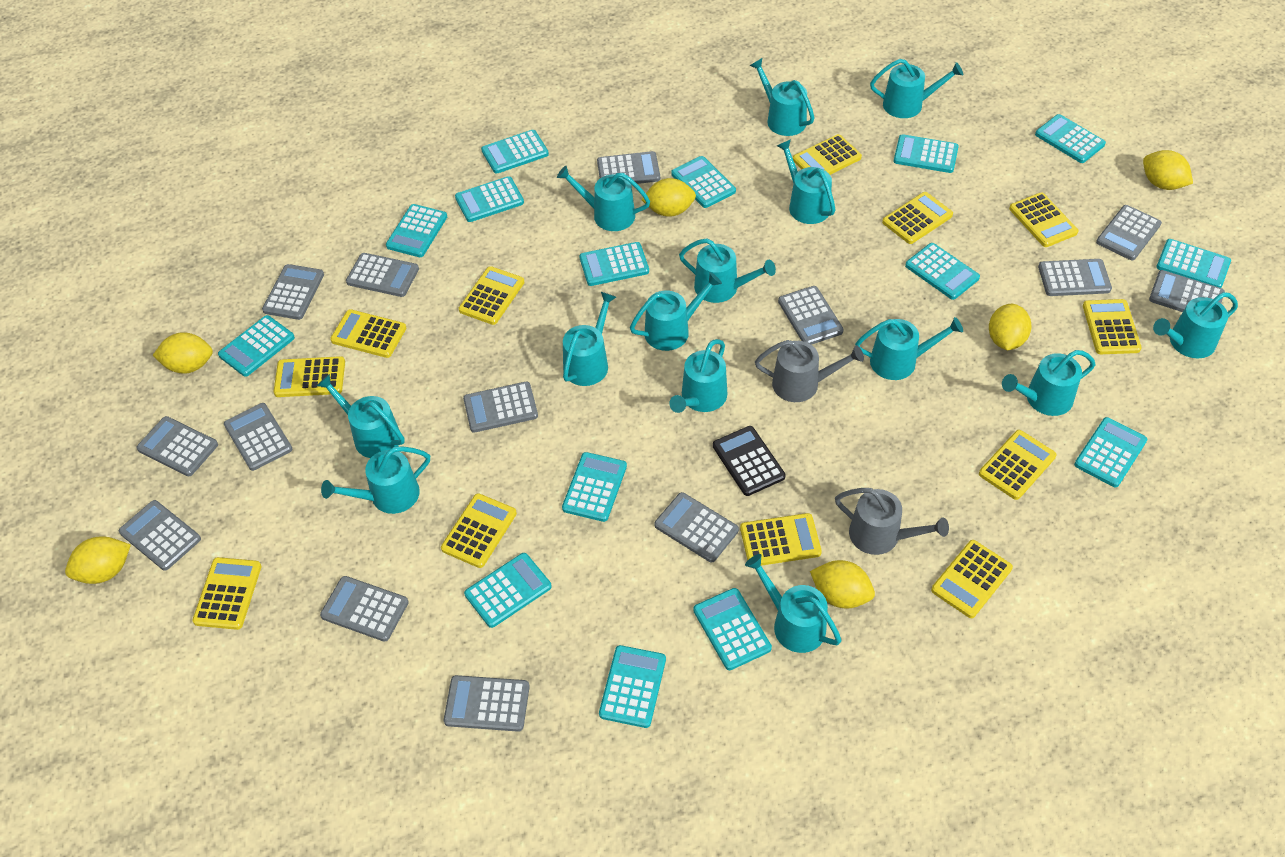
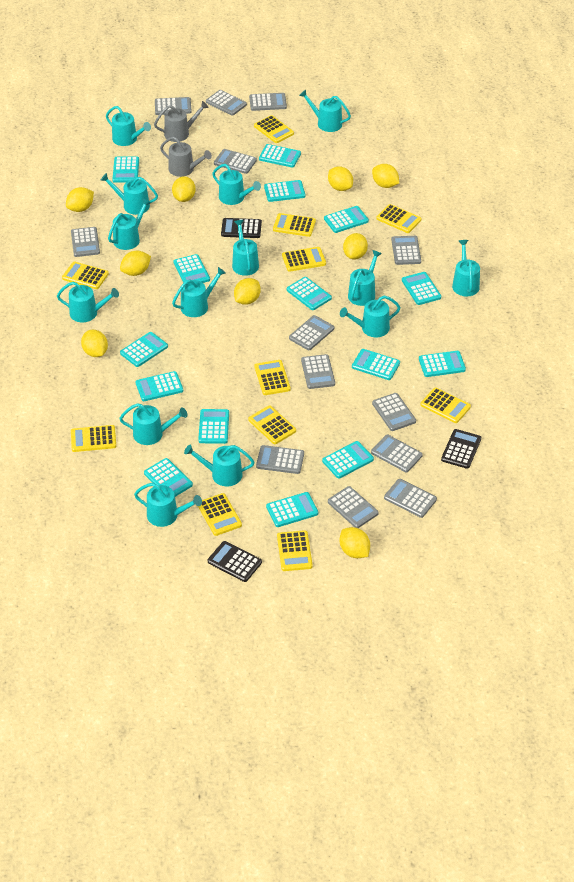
black calculator: 1 -> 3
grey calculator: 14 -> 13
yellow calculator: 12 -> 11
yellow lemon: 6 -> 9

